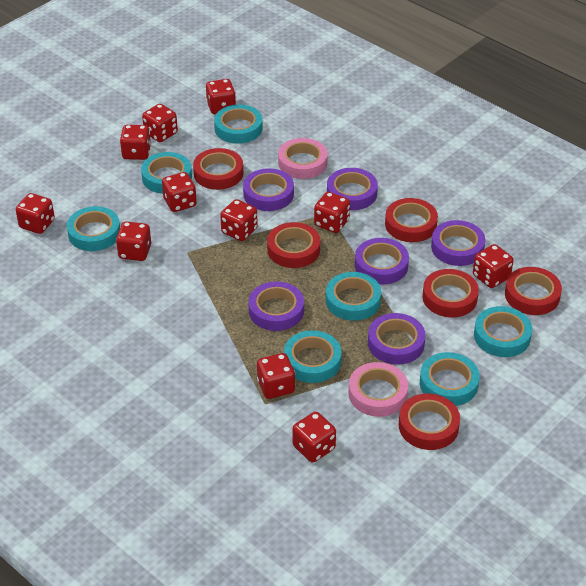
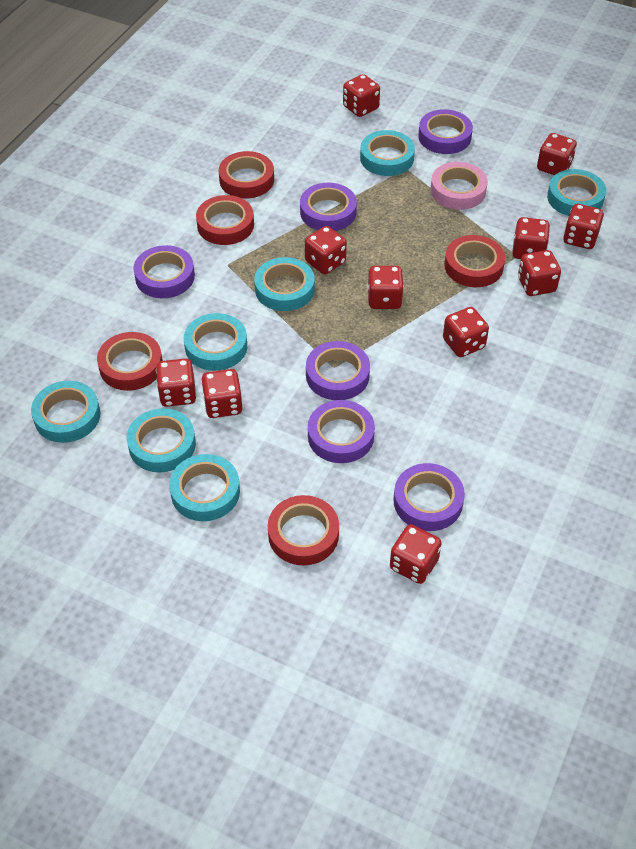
pink tape: 2 -> 1
red tape: 6 -> 5

